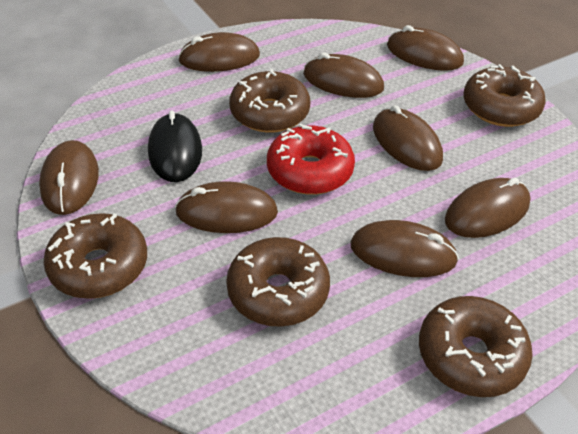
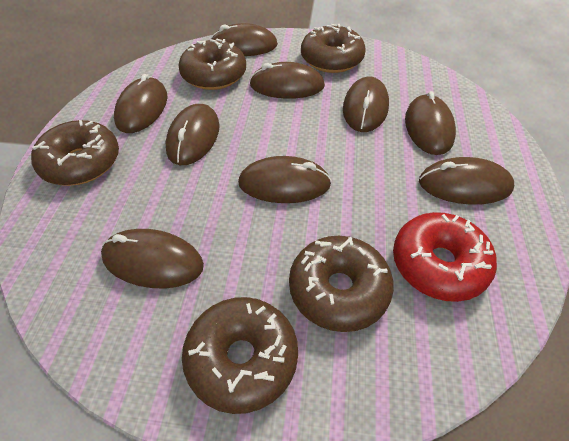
black mouse: 1 -> 0
brown mouse: 8 -> 9

